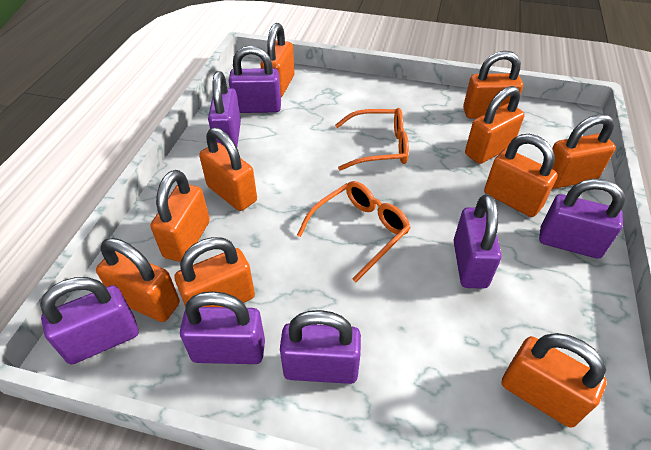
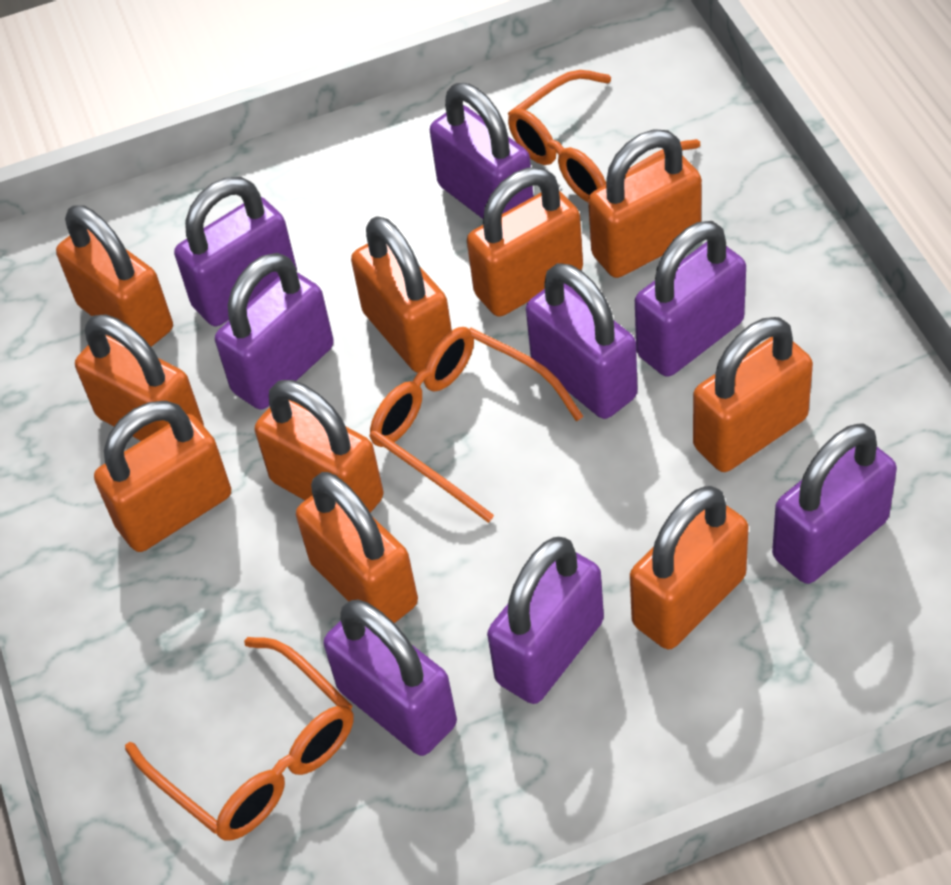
orange glasses: 2 -> 3
purple padlock: 7 -> 8

